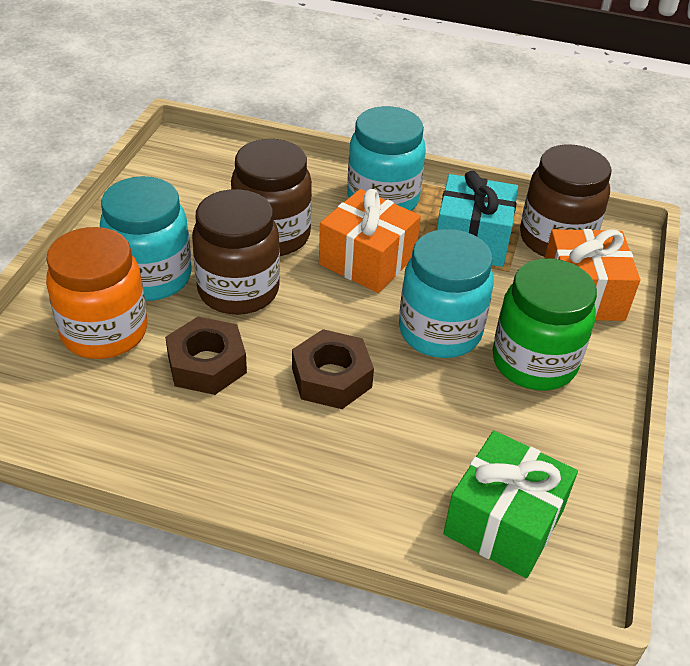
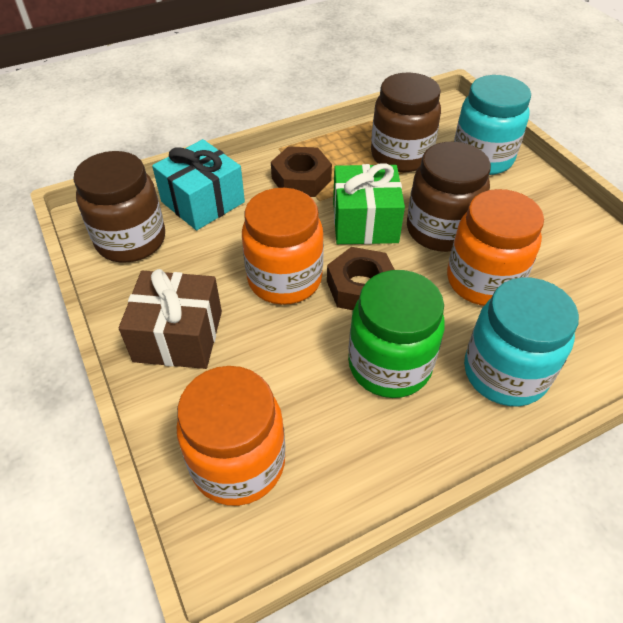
brown gift: 0 -> 1
orange gift: 2 -> 0
orange jar: 1 -> 3
turquoise jar: 3 -> 2

